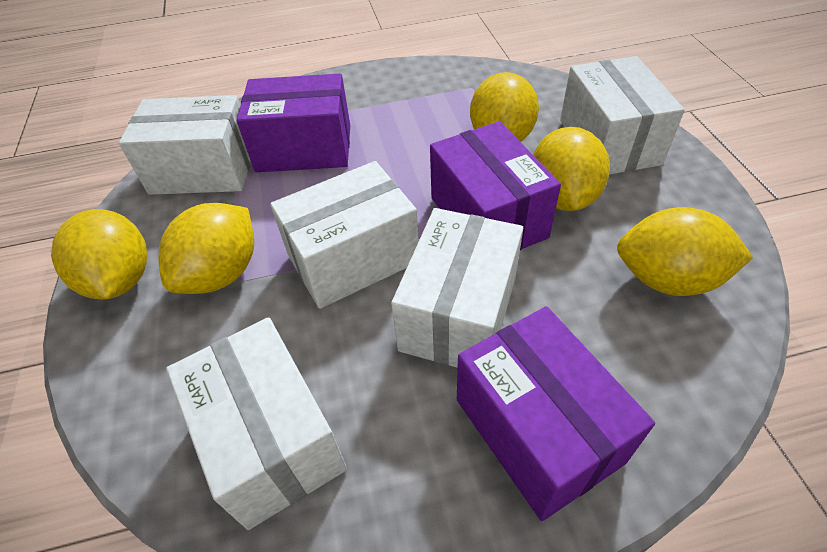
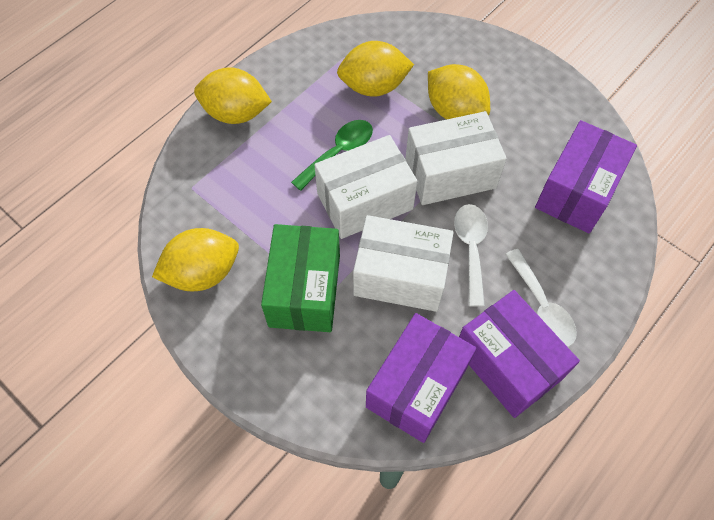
green box: 0 -> 1
green spoon: 0 -> 1
white box: 5 -> 3
white spoon: 0 -> 2
yellow lemon: 5 -> 4

